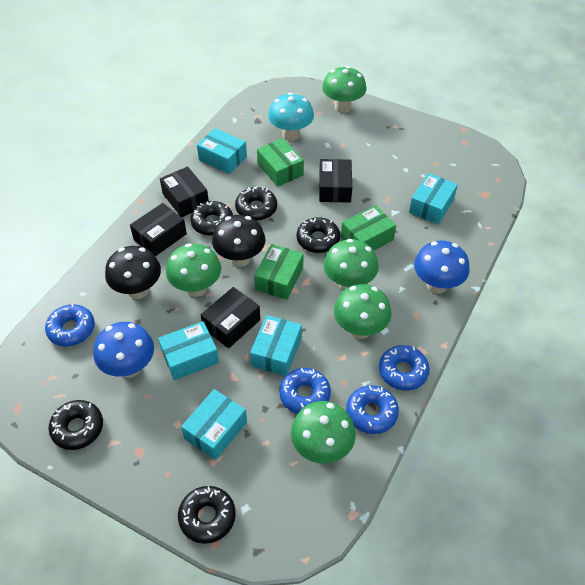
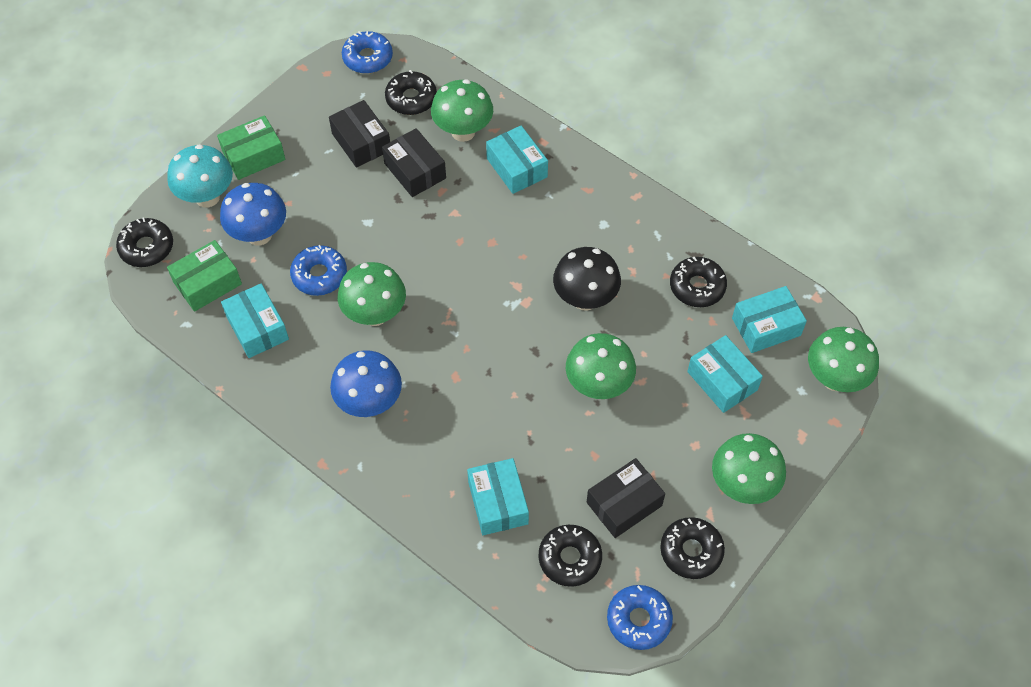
black box: 4 -> 3
black mushroom: 2 -> 1
blue donut: 4 -> 3
green box: 3 -> 2

